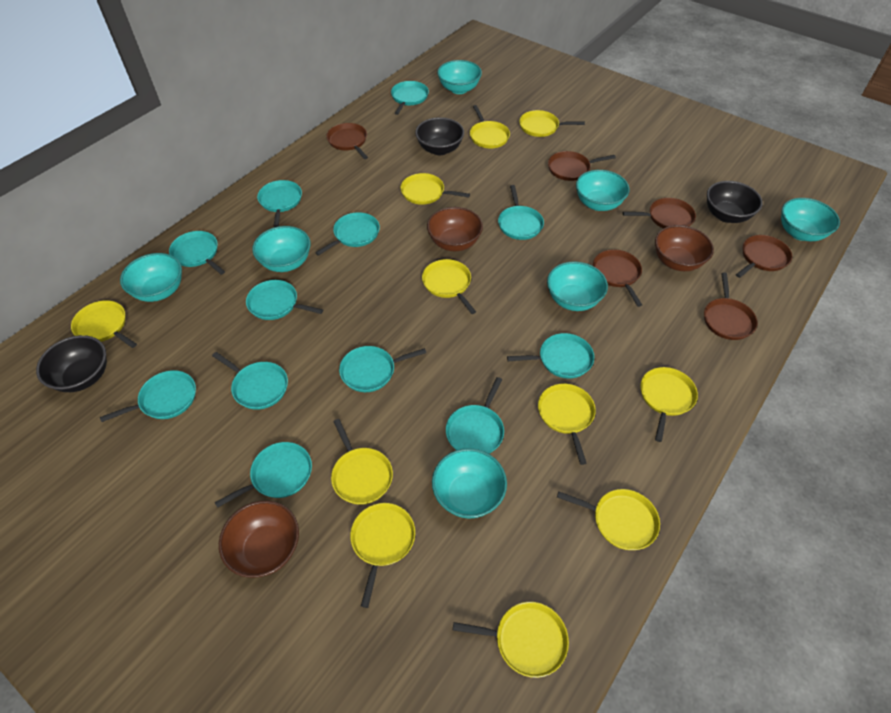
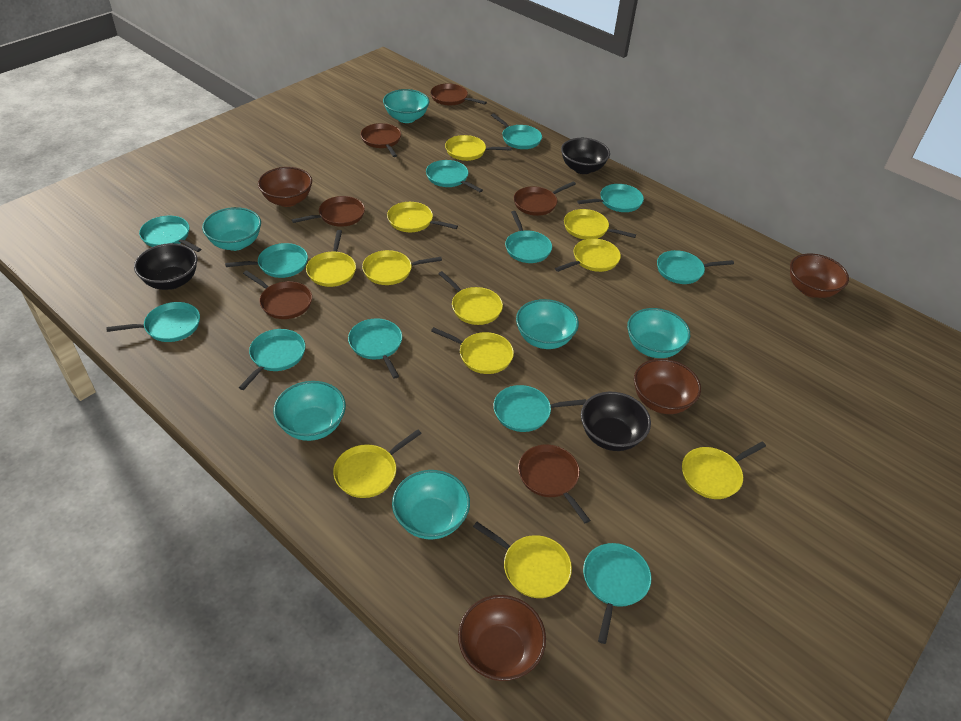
brown bowl: 3 -> 4
turquoise bowl: 7 -> 6

